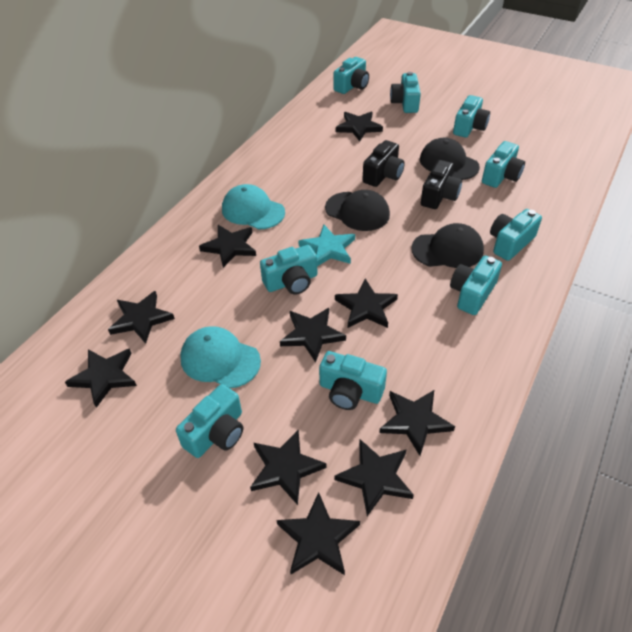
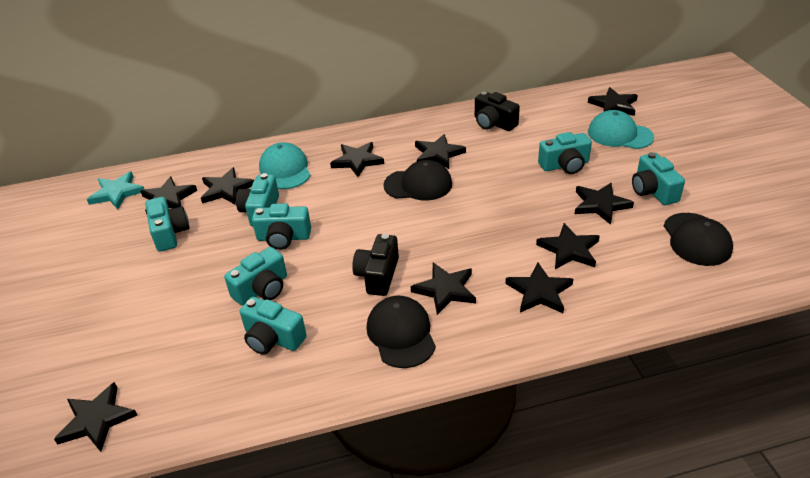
turquoise camera: 9 -> 7

